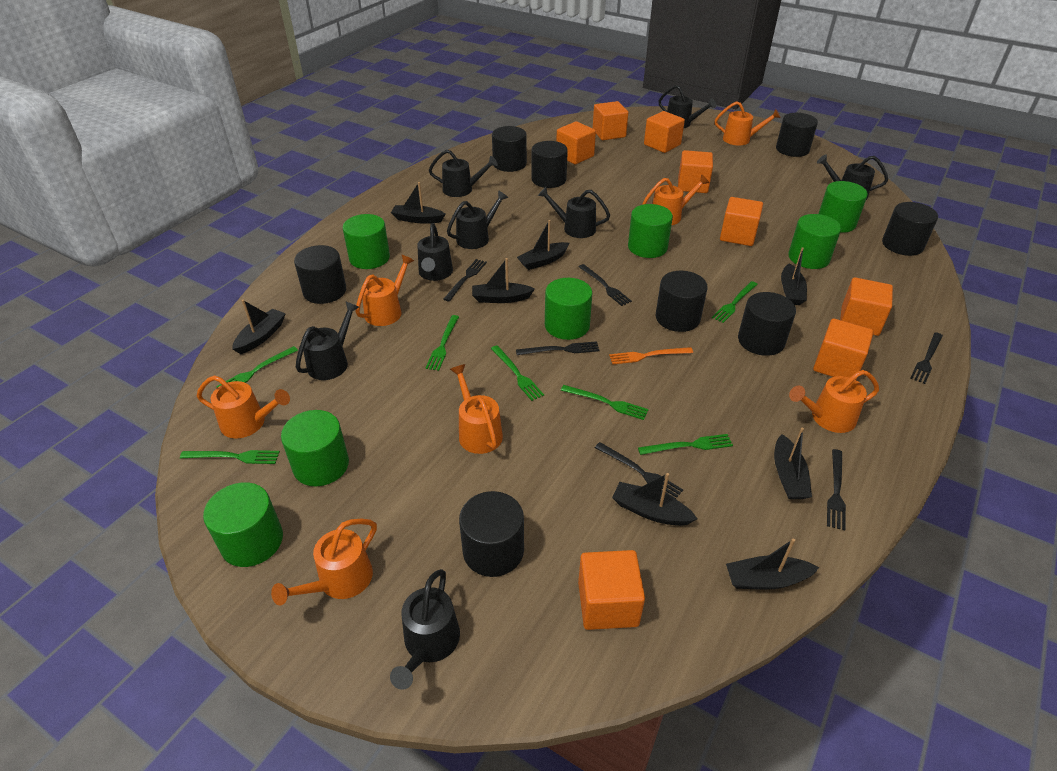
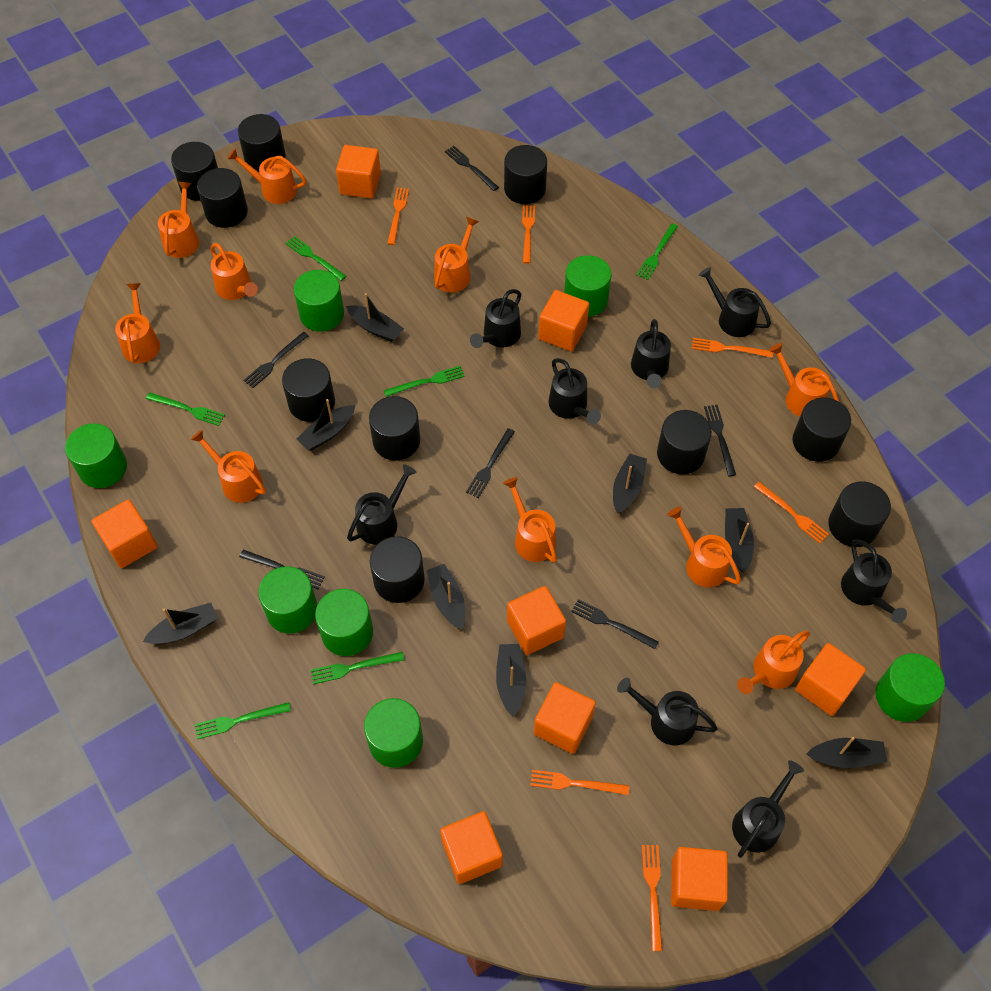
black cylinder: 8 -> 10
green fork: 7 -> 6
orange fork: 1 -> 6
orange watering can: 7 -> 10

